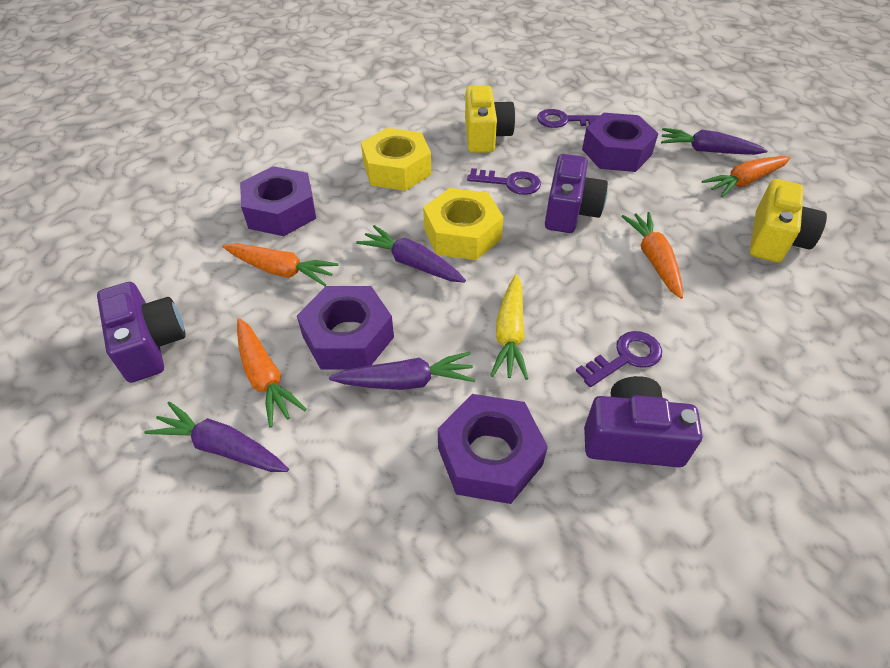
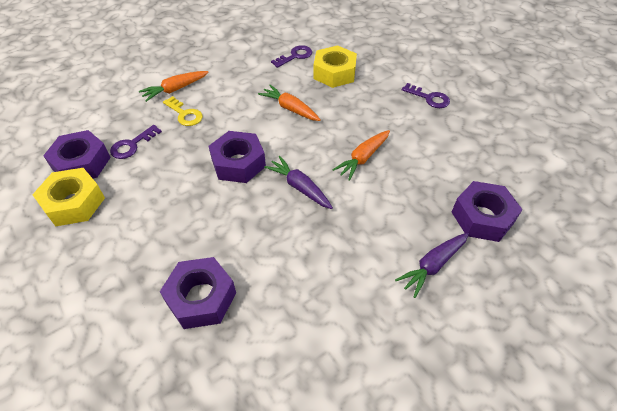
orange carrot: 4 -> 3
purple camera: 3 -> 0
purple carrot: 4 -> 2
yellow camera: 2 -> 0
yellow carrot: 1 -> 0
yellow key: 0 -> 1

